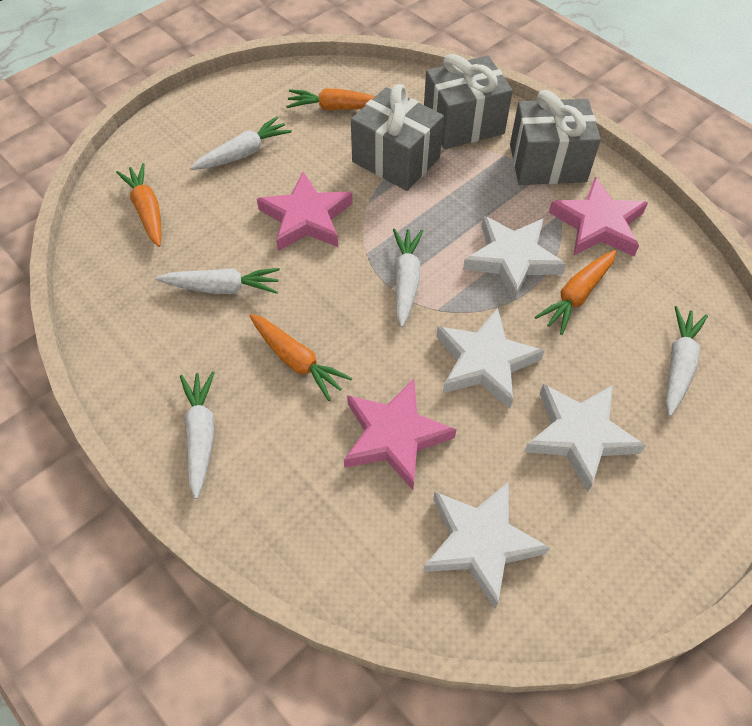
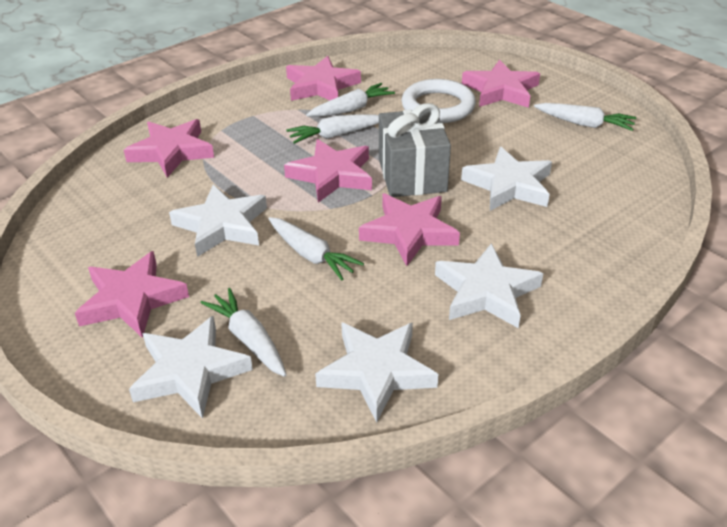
grey gift: 3 -> 1
orange carrot: 4 -> 0
pink star: 3 -> 6
white ring: 0 -> 1
white star: 4 -> 5

